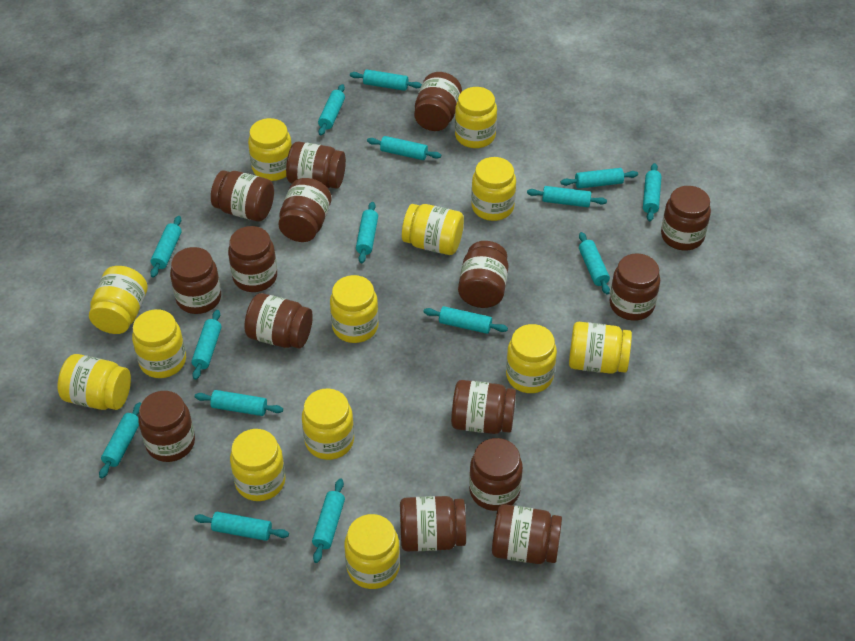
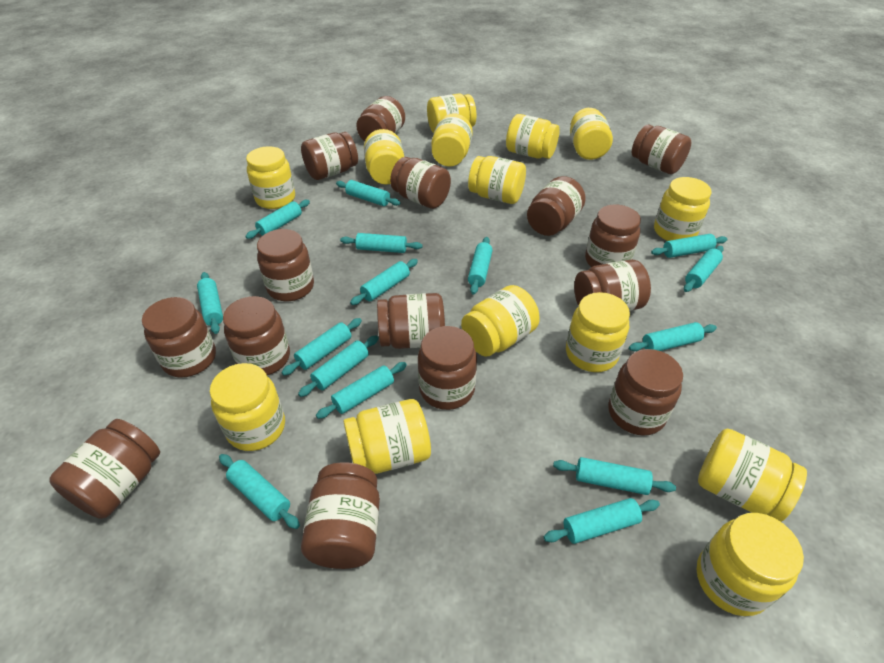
yellow jar: 13 -> 14

